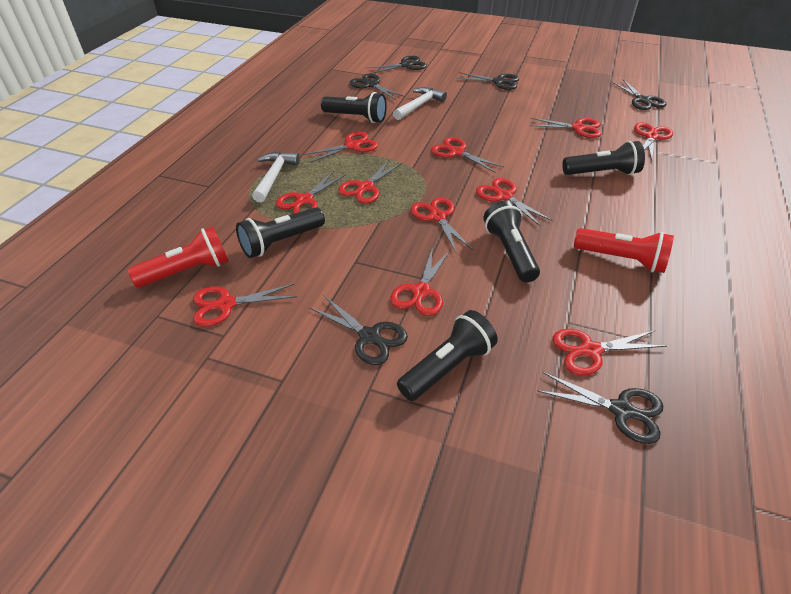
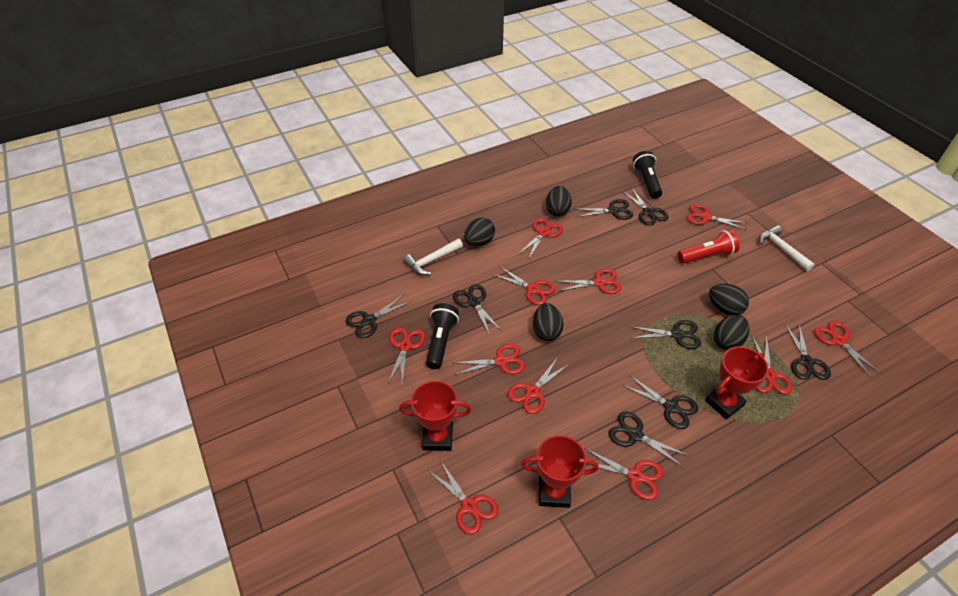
black egg: 0 -> 5
black flashlight: 5 -> 2
black scissors: 6 -> 8
red flashlight: 2 -> 1
red trophy: 0 -> 3

